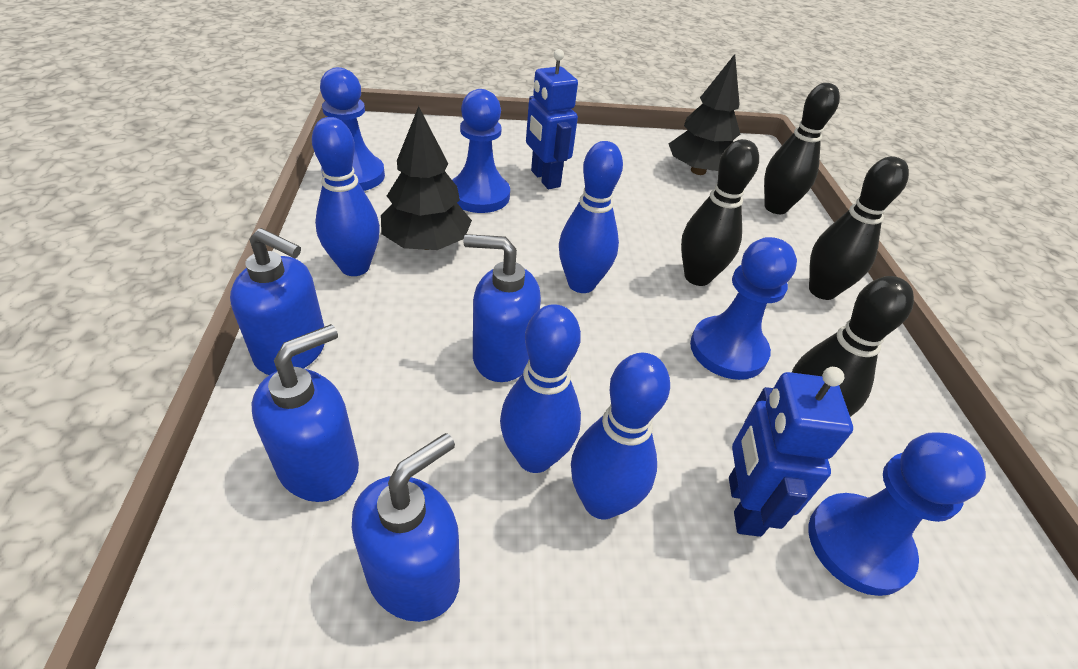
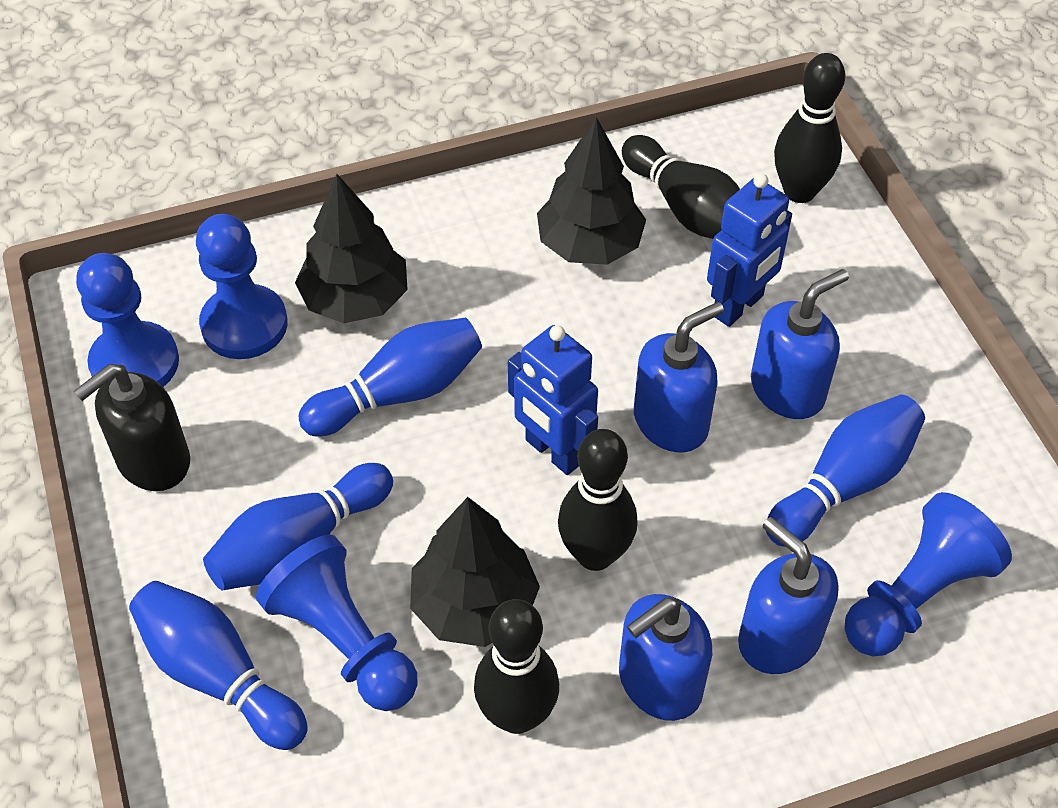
black soap dispenser: 0 -> 1
black tree: 2 -> 3

